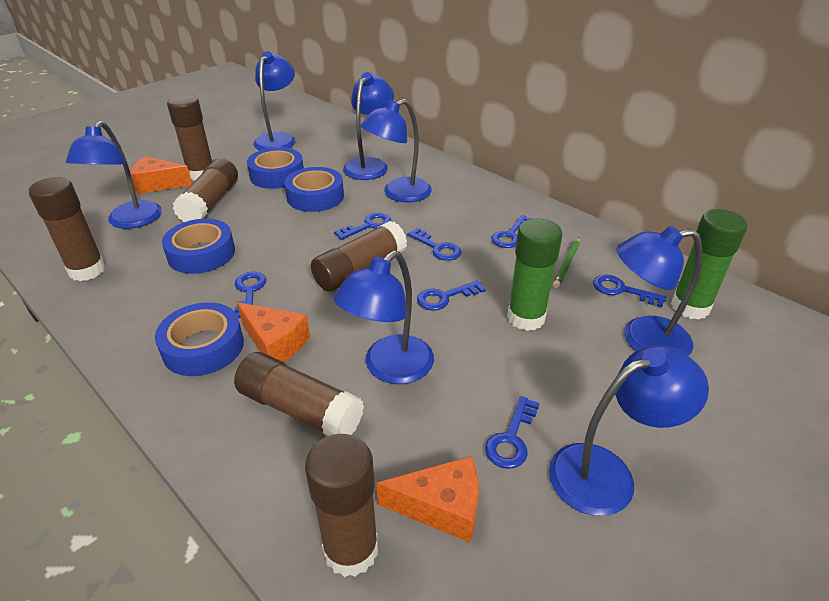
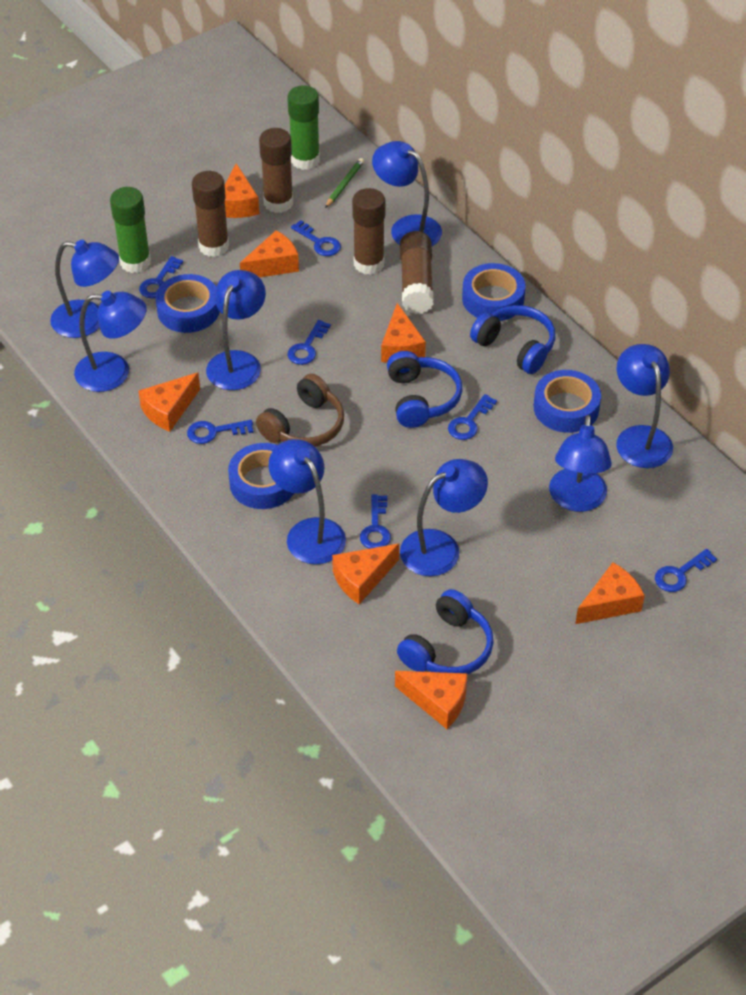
blue headphones: 0 -> 3
blue lamp: 7 -> 8
brown glue stick: 6 -> 4
brown headphones: 0 -> 1
orange cheese: 3 -> 7

